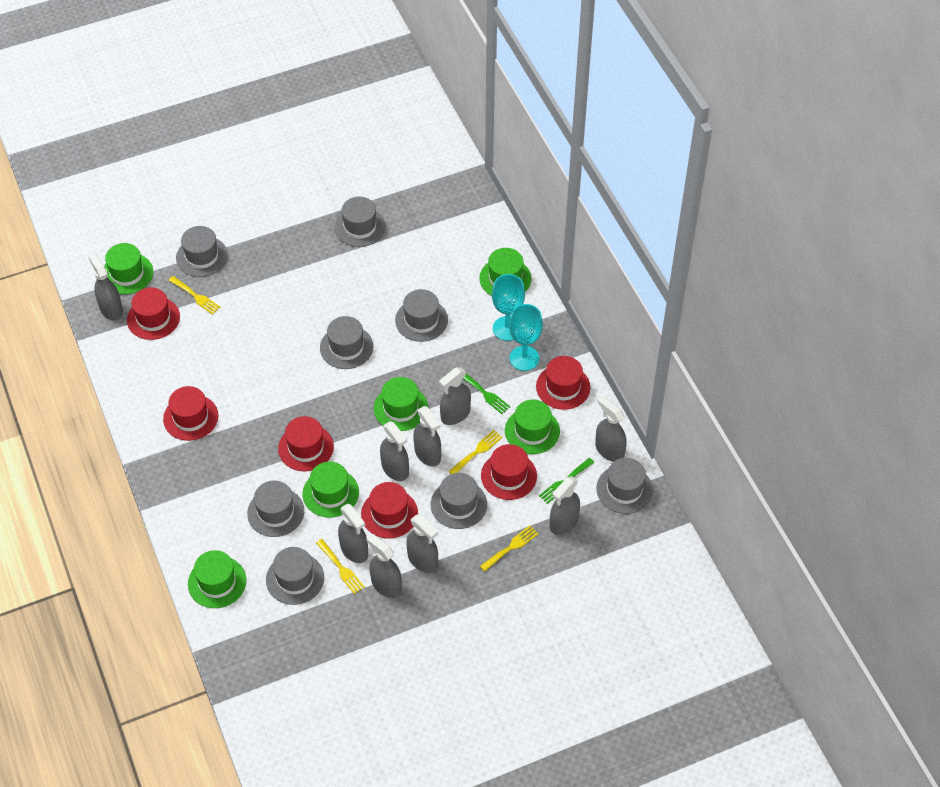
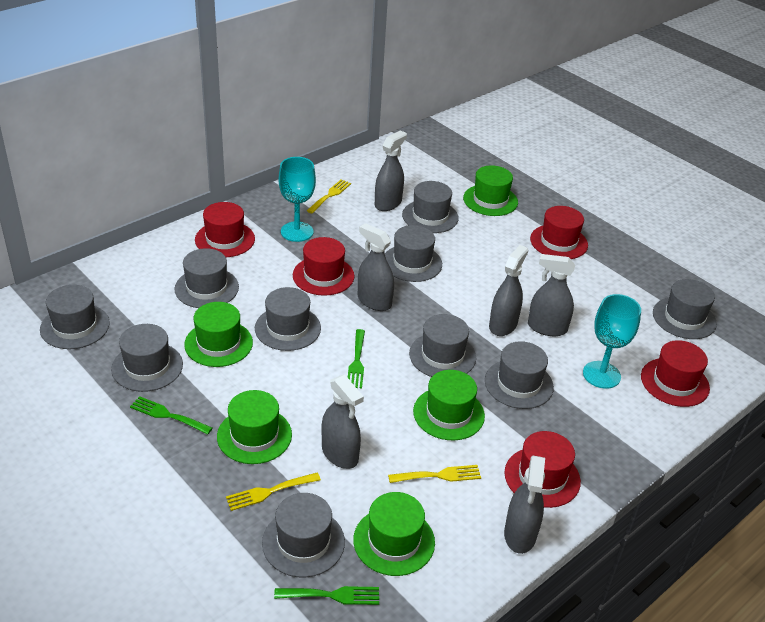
green fork: 2 -> 3
green hat: 6 -> 5
grey hat: 8 -> 10
grey spray bottle: 9 -> 6
red hat: 6 -> 5
yellow fork: 4 -> 3

